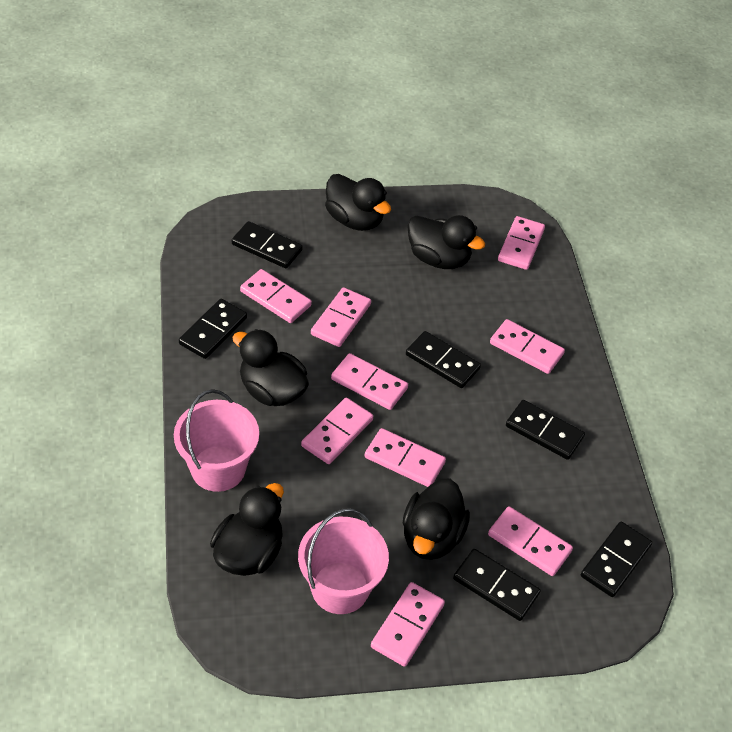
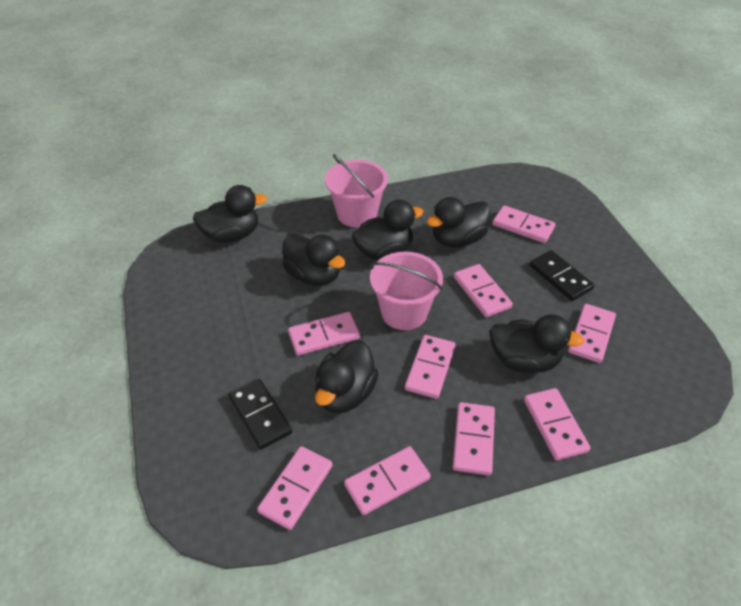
black domino: 6 -> 2
black duck: 5 -> 6

